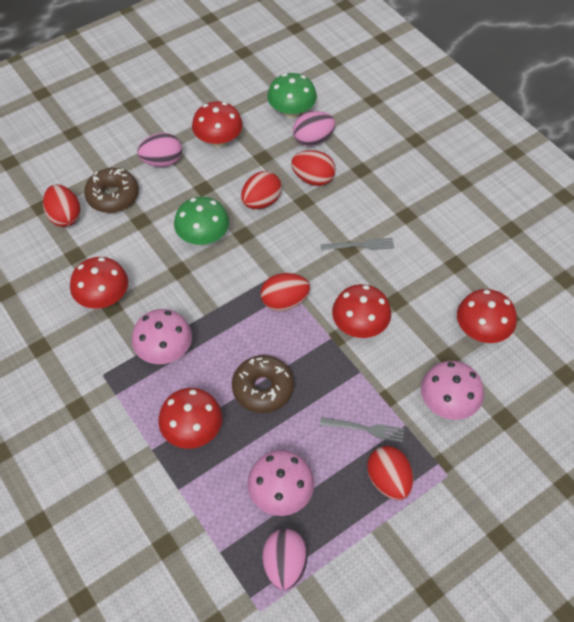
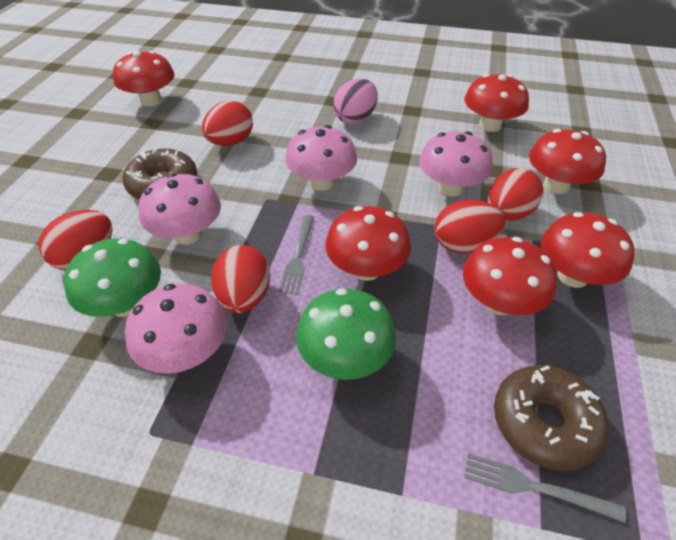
pink egg: 3 -> 1
pink mushroom: 3 -> 4
red mushroom: 5 -> 6

